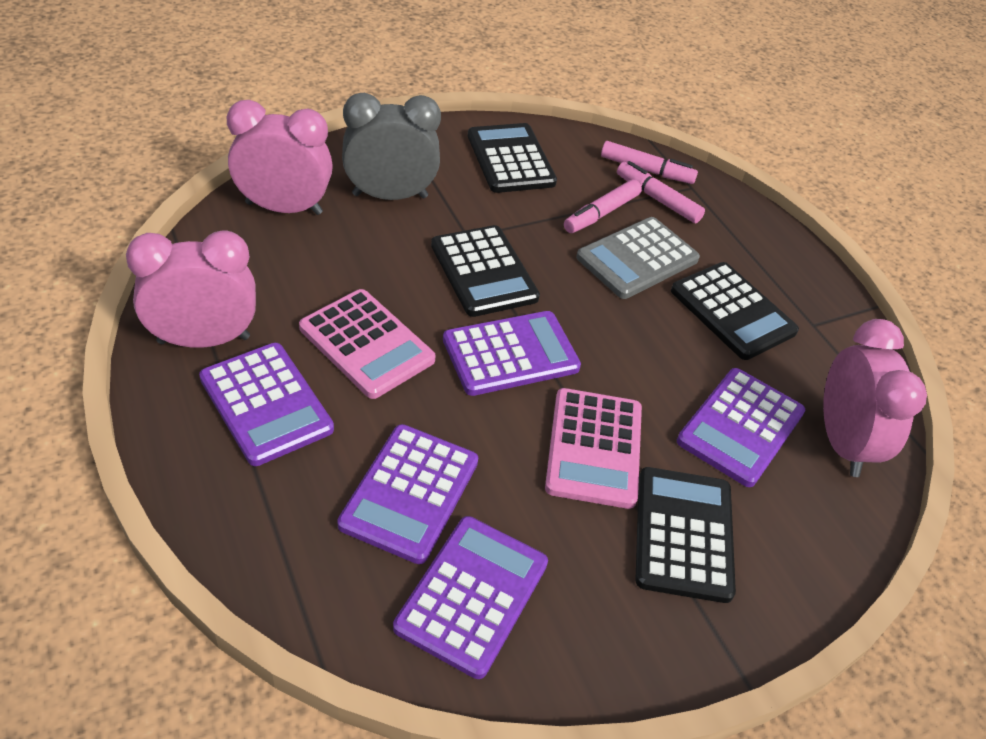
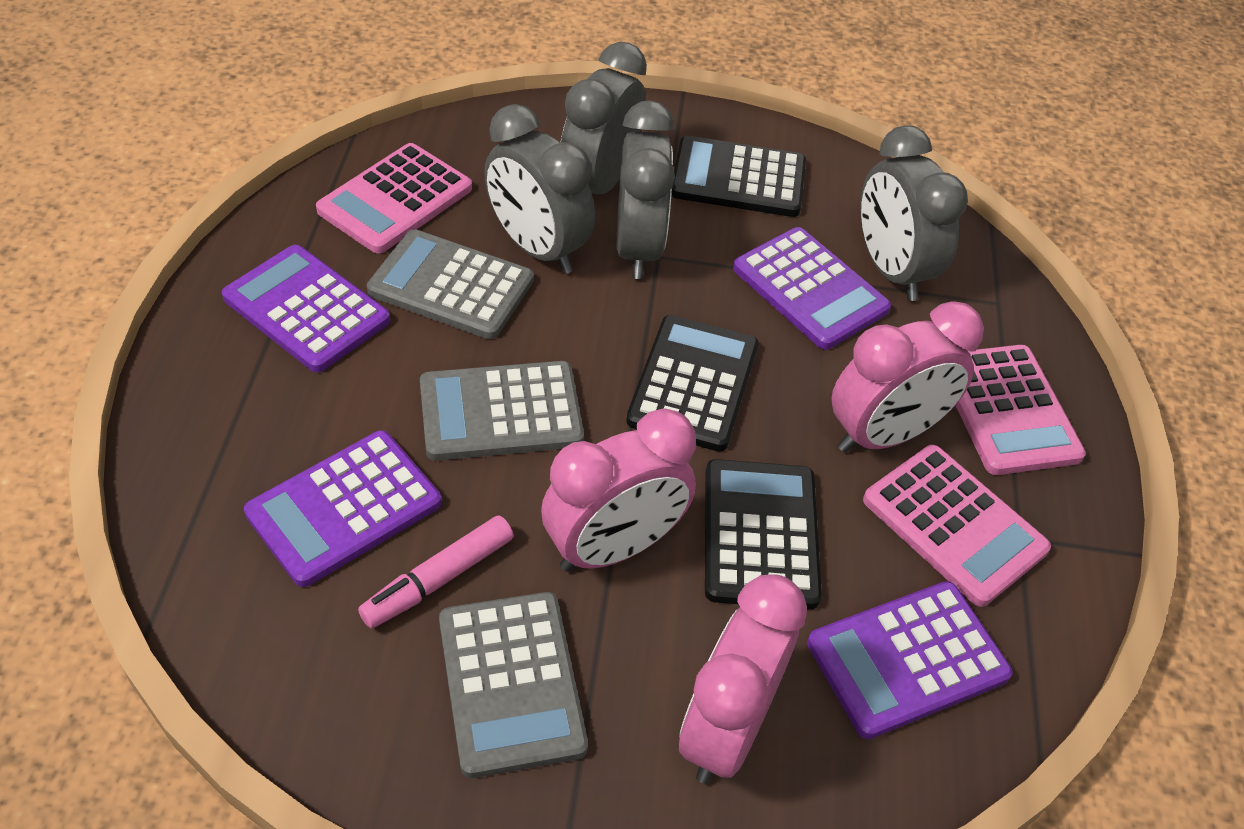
black calculator: 4 -> 3
grey calculator: 1 -> 3
grey clock: 1 -> 4
pink calculator: 2 -> 3
pink marker: 3 -> 1
purple calculator: 5 -> 4

